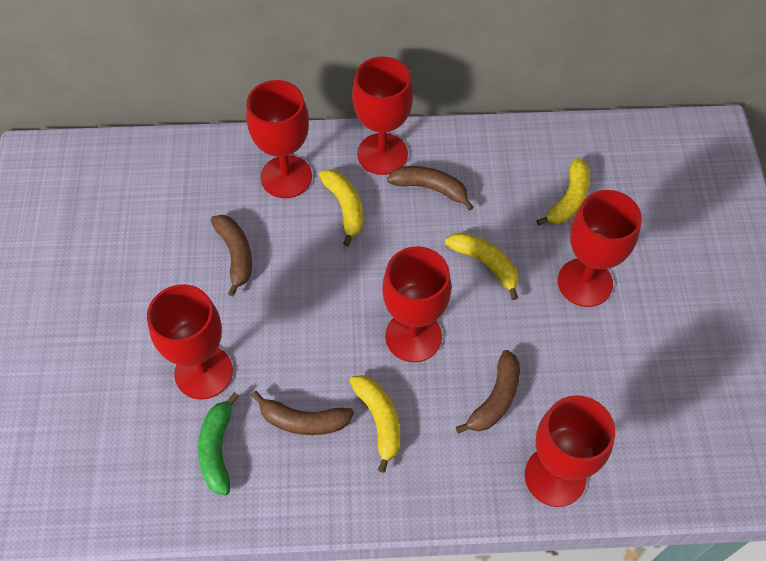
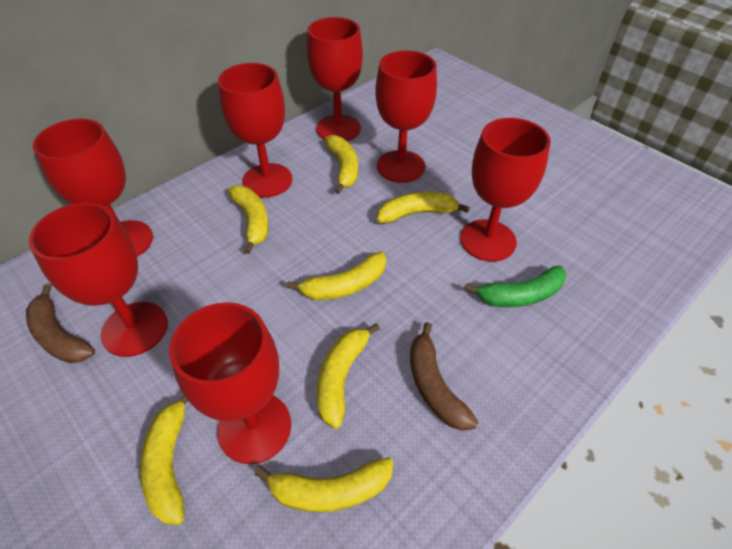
brown banana: 4 -> 2
red goblet: 6 -> 7
yellow banana: 4 -> 7

